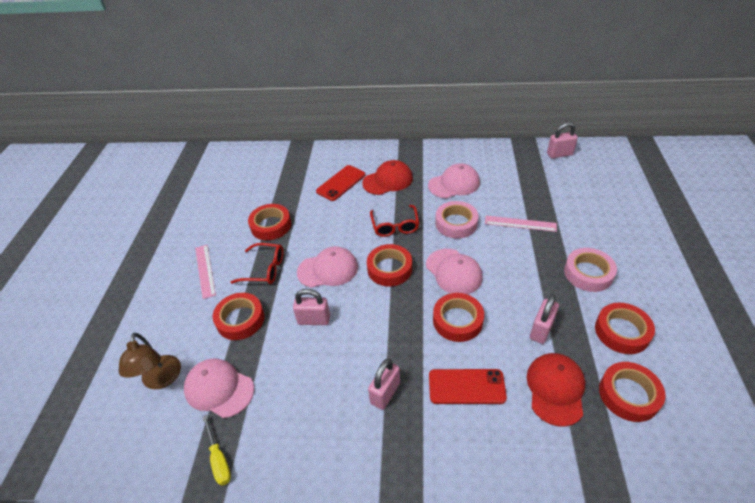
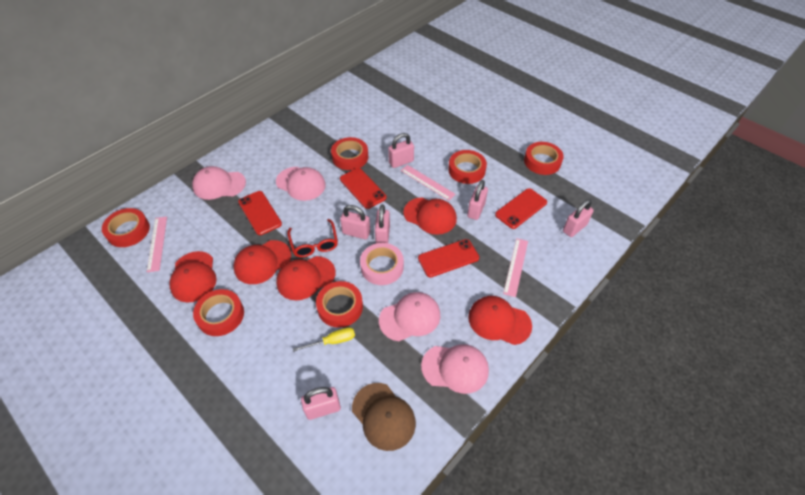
brown cap: 0 -> 1
brown lamp: 1 -> 0
pink padlock: 4 -> 6
pink ruler: 2 -> 3
pink tape: 2 -> 1
red cap: 2 -> 5
red glasses: 2 -> 1
red phone: 2 -> 4

